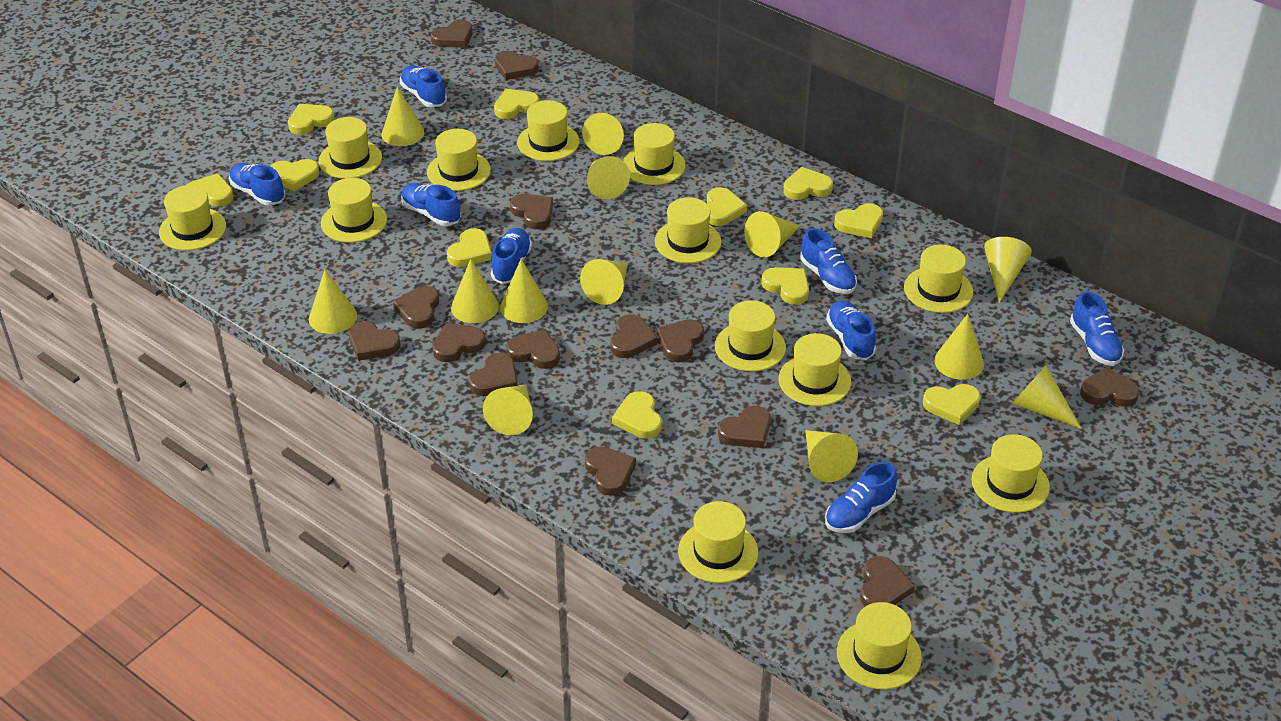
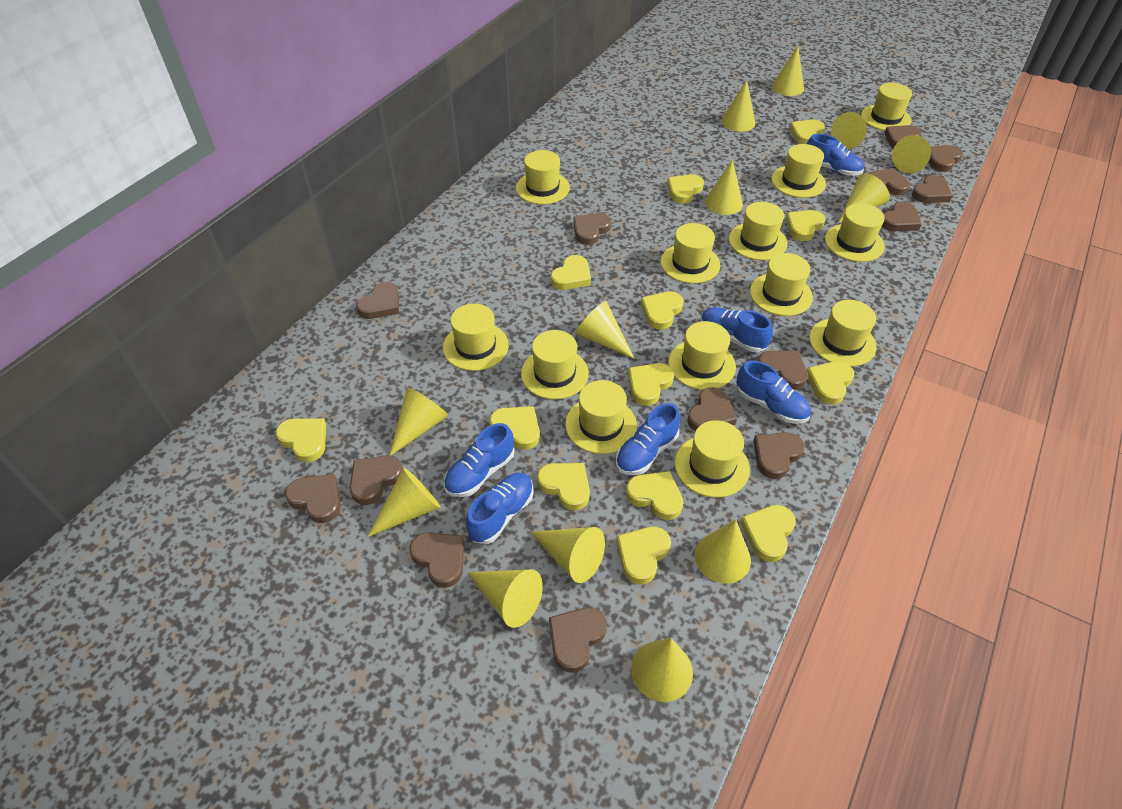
blue shoe: 8 -> 6
yellow heart: 11 -> 13

